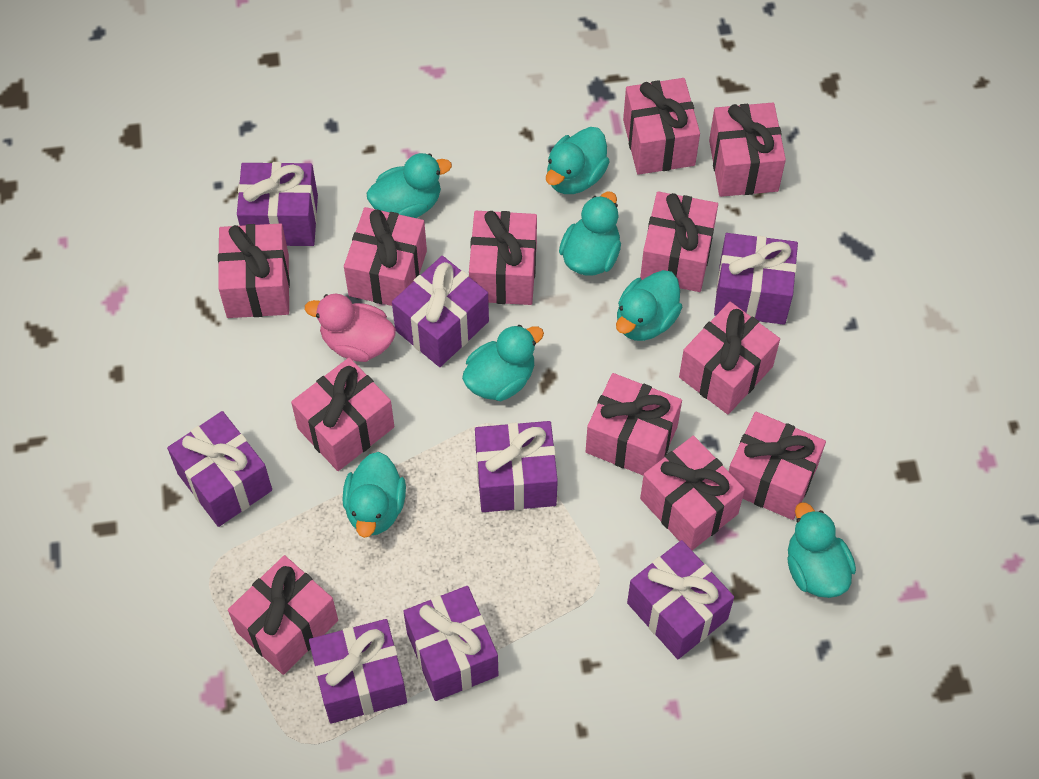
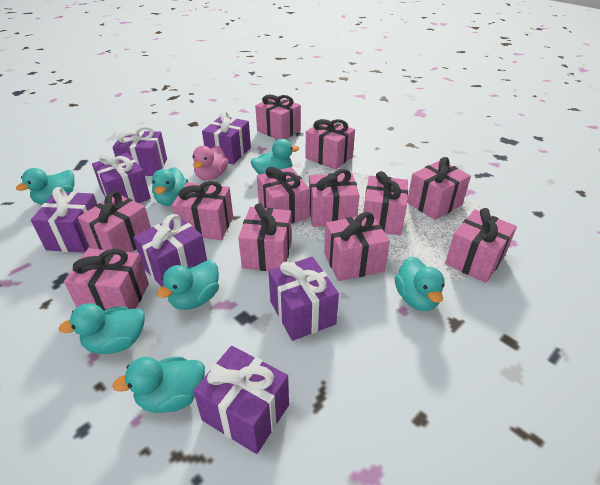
purple gift: 8 -> 7

